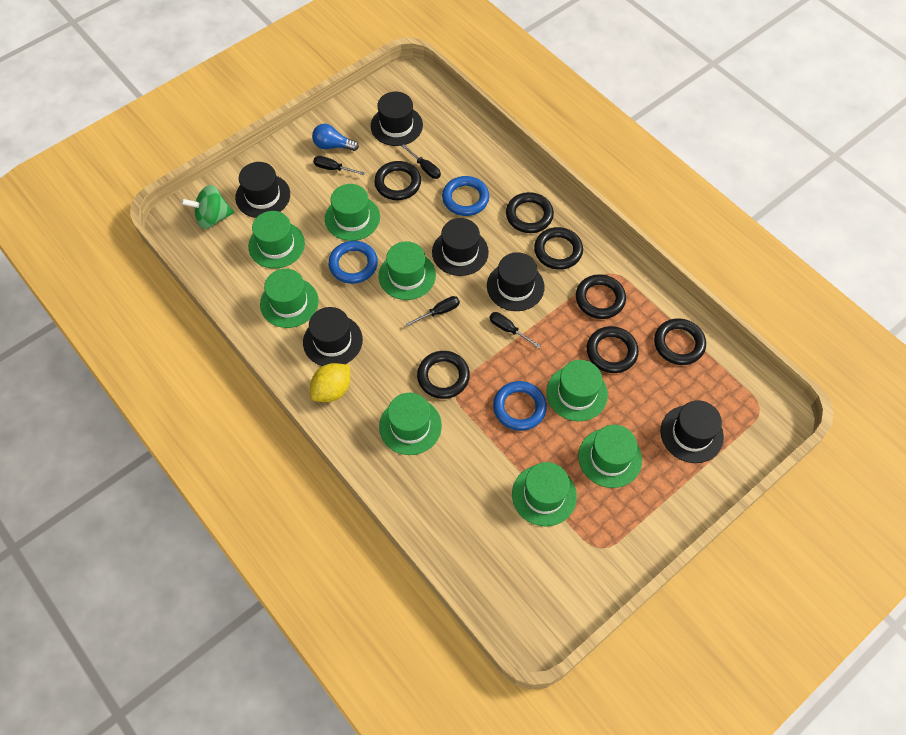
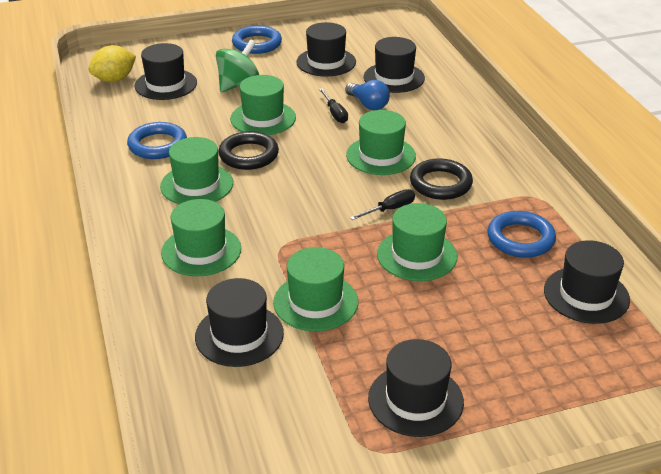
black ring: 7 -> 2
black screwdriver: 4 -> 2
green hat: 8 -> 6

